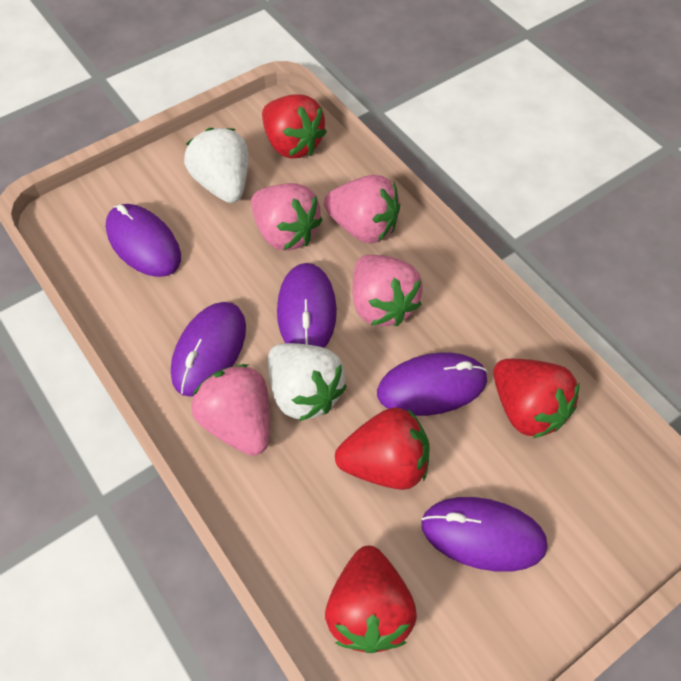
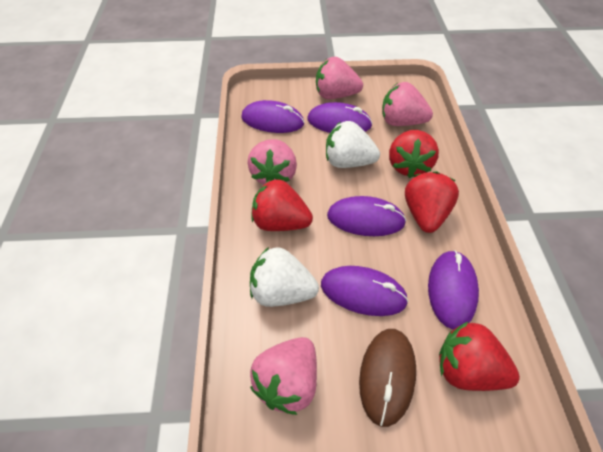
brown mouse: 0 -> 1

